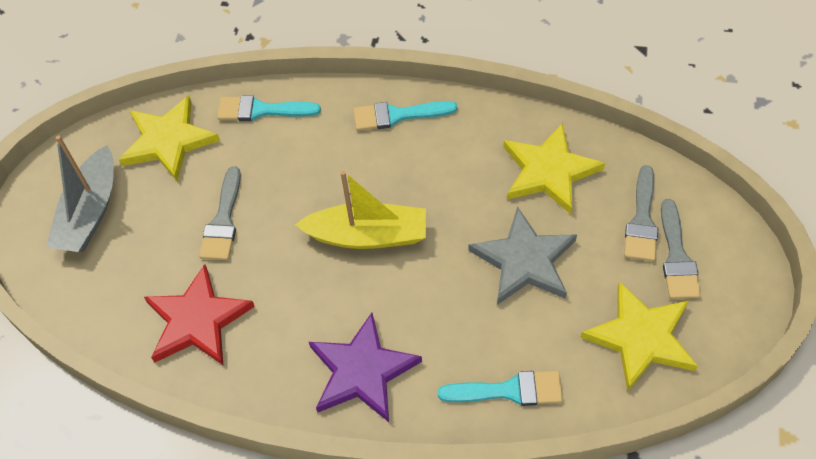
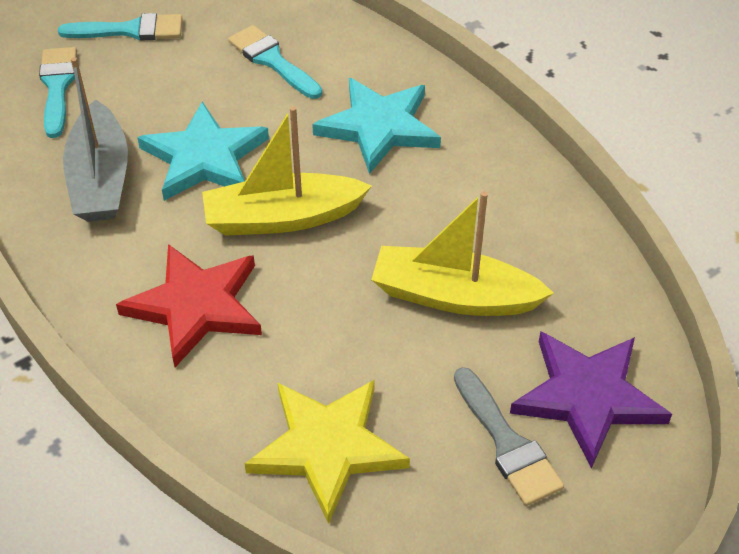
grey brush: 3 -> 1
grey star: 1 -> 0
turquoise star: 0 -> 2
yellow boat: 1 -> 2
yellow star: 3 -> 1

